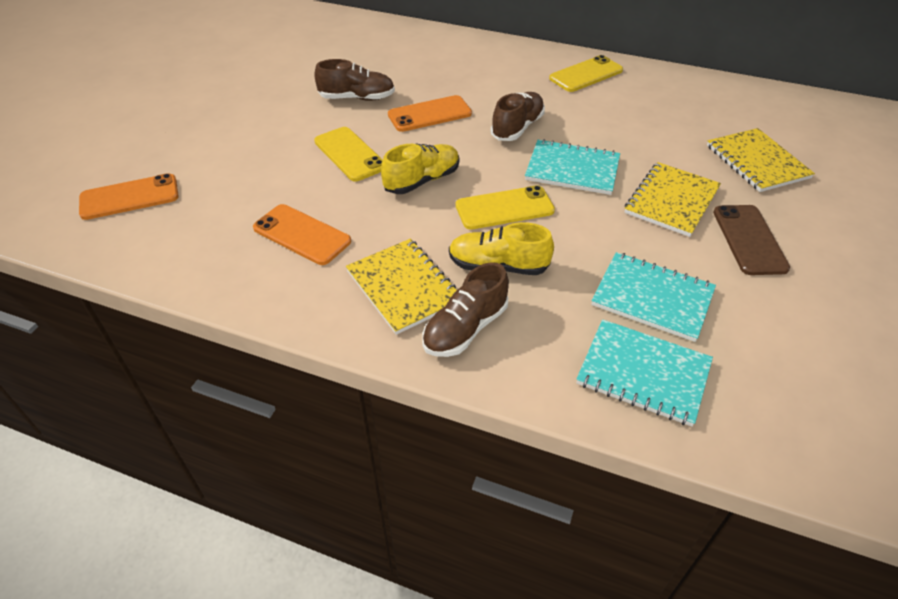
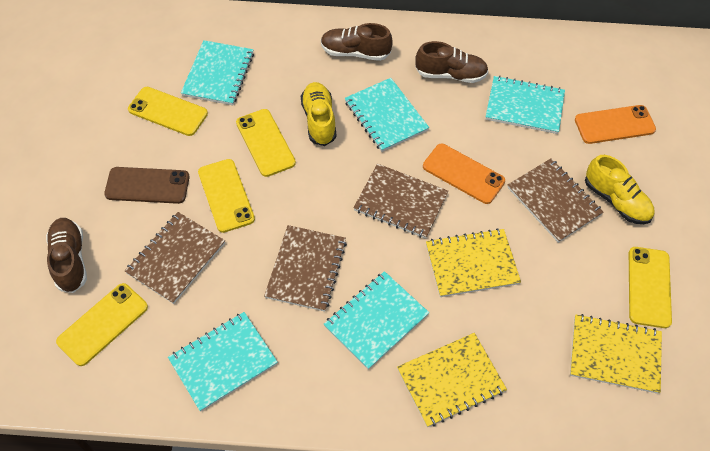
brown notebook: 0 -> 4
orange phone: 3 -> 2
turquoise notebook: 3 -> 5
yellow phone: 3 -> 5

